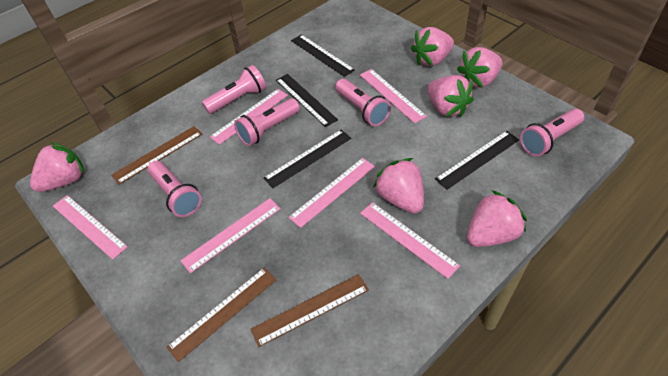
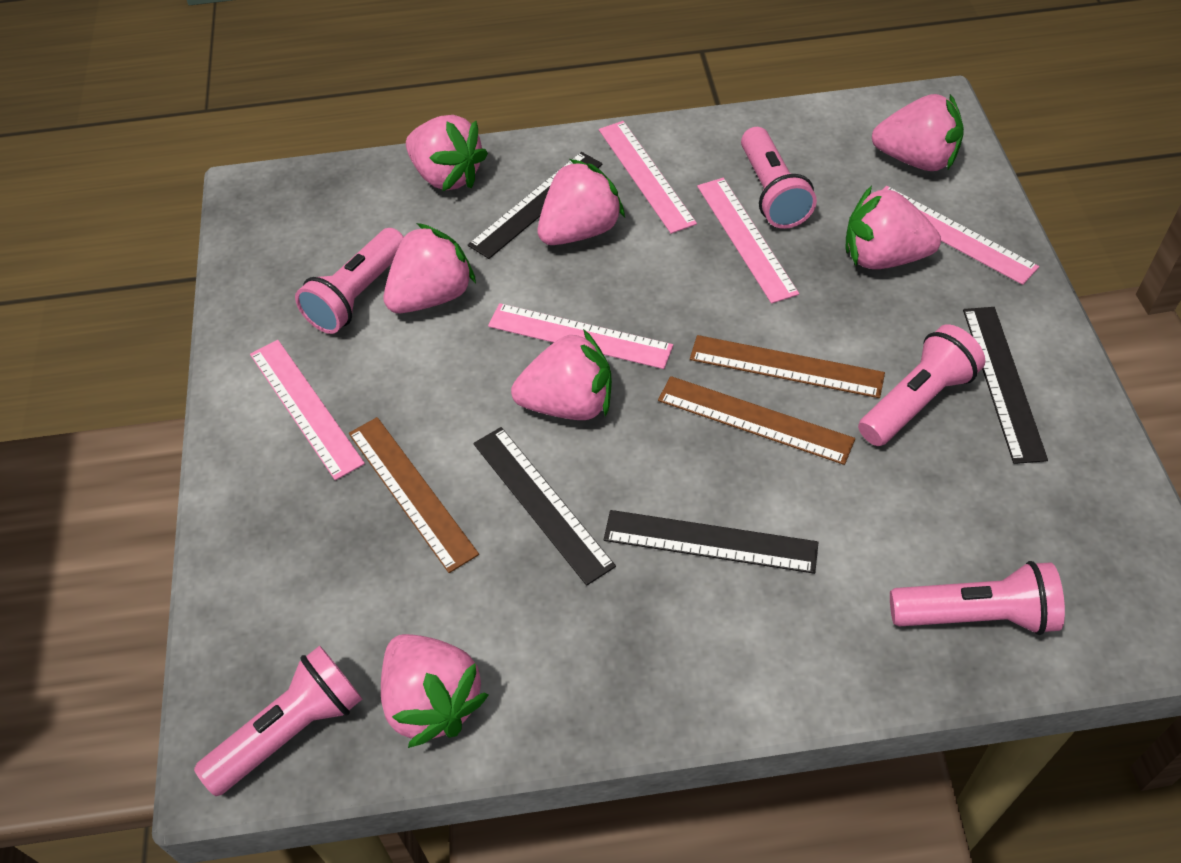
pink ruler: 6 -> 5
pink strawberry: 6 -> 7

